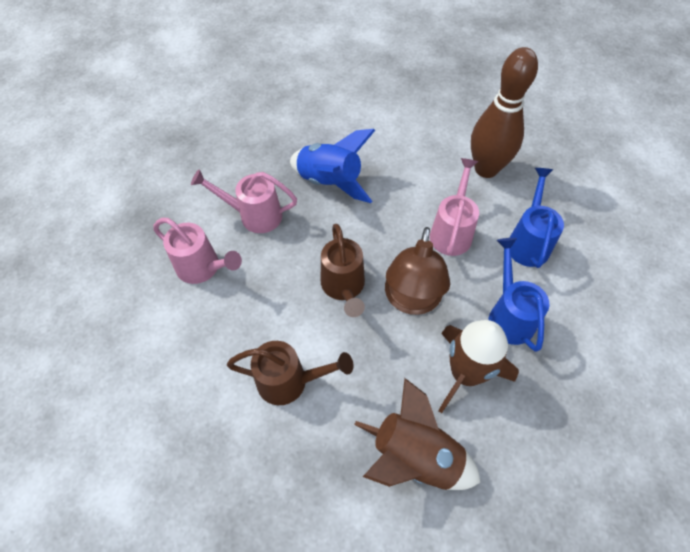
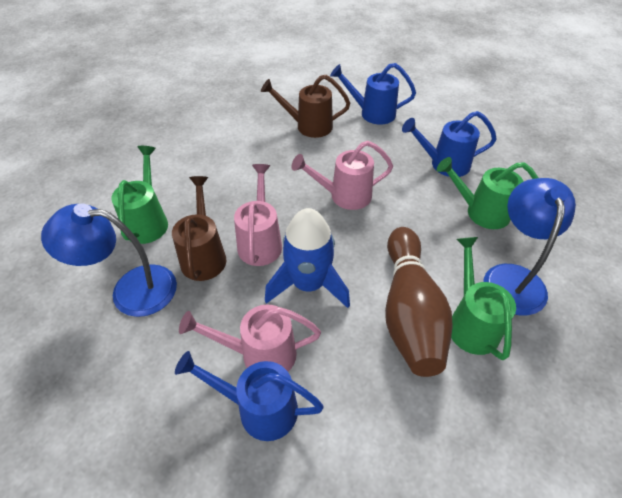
blue lamp: 0 -> 2
blue watering can: 2 -> 3
brown lamp: 1 -> 0
brown rocket: 2 -> 0
green watering can: 0 -> 3

